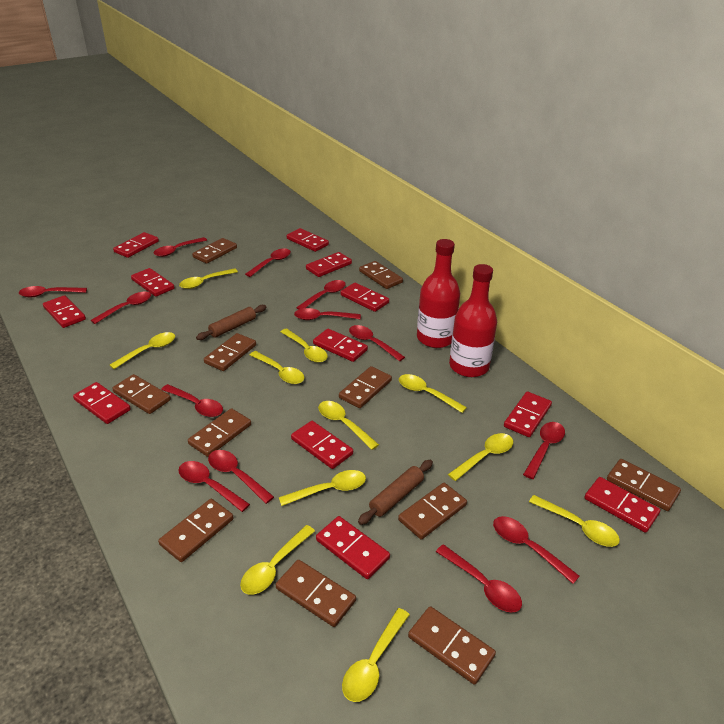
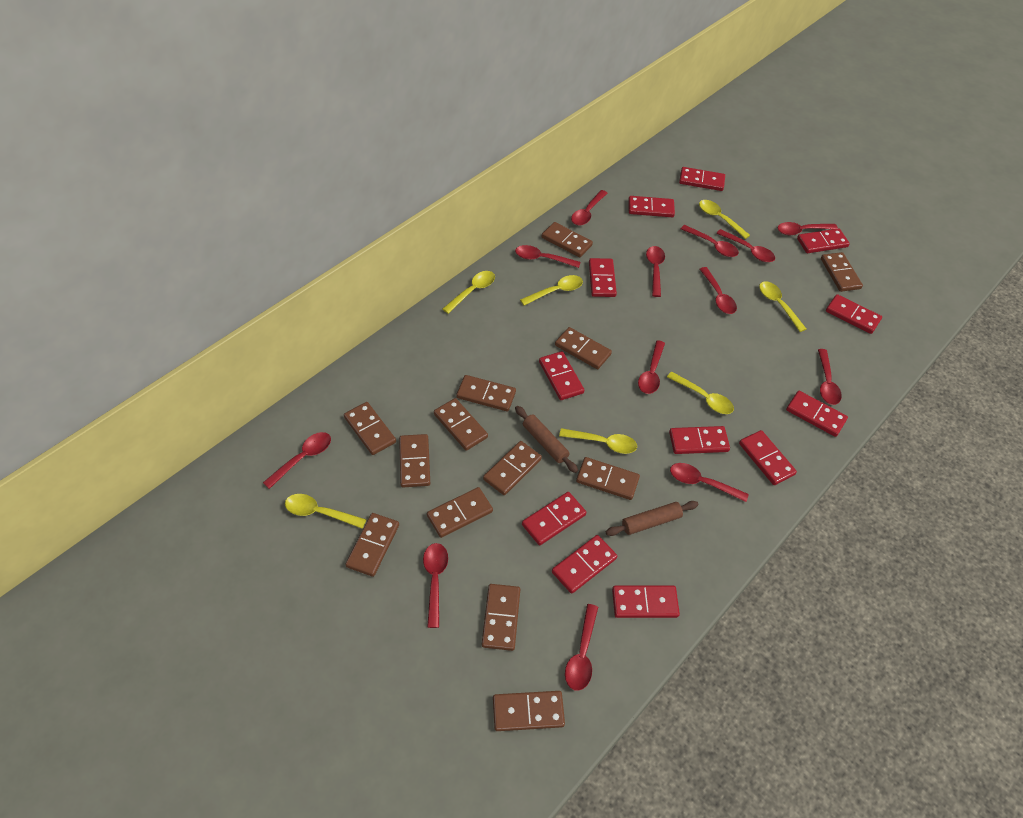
brown domino: 11 -> 13
red bottle: 2 -> 0
yellow spoon: 11 -> 7

